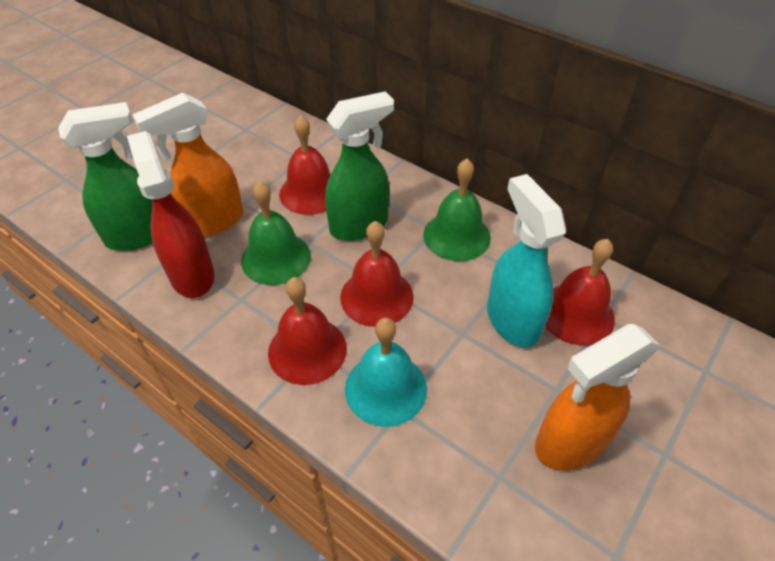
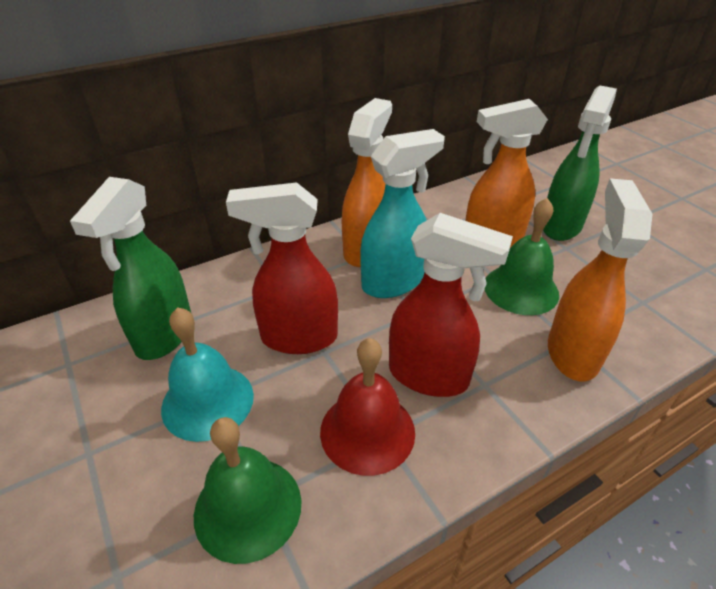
orange spray bottle: 2 -> 3
red bell: 4 -> 1
red spray bottle: 1 -> 2

